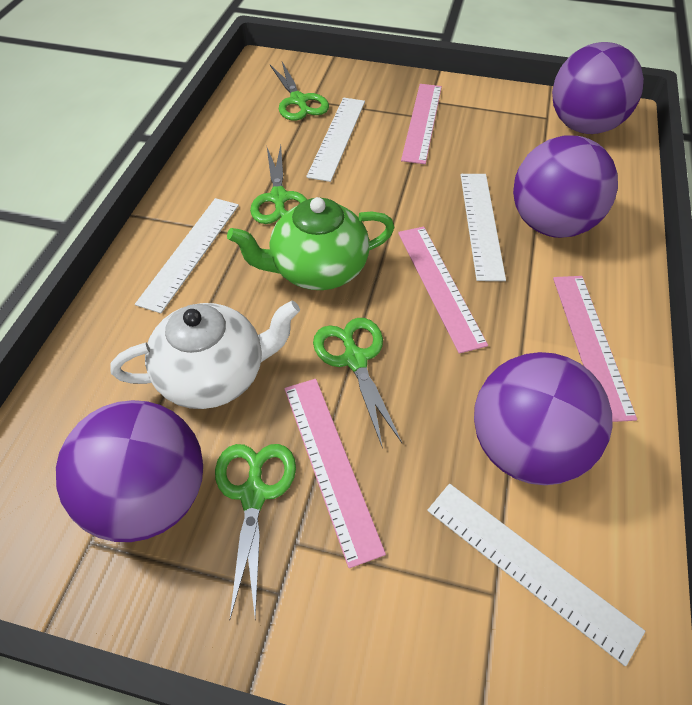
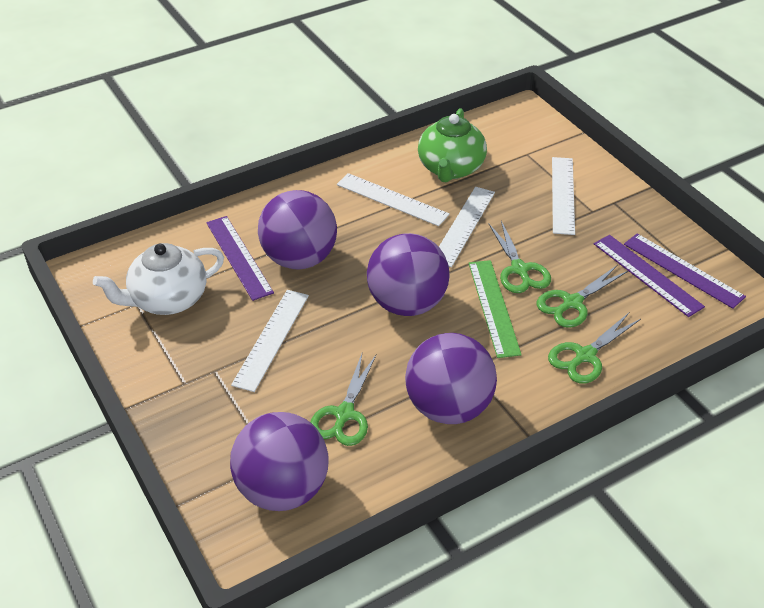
green ruler: 0 -> 1
pink ruler: 4 -> 0
purple ruler: 0 -> 3

